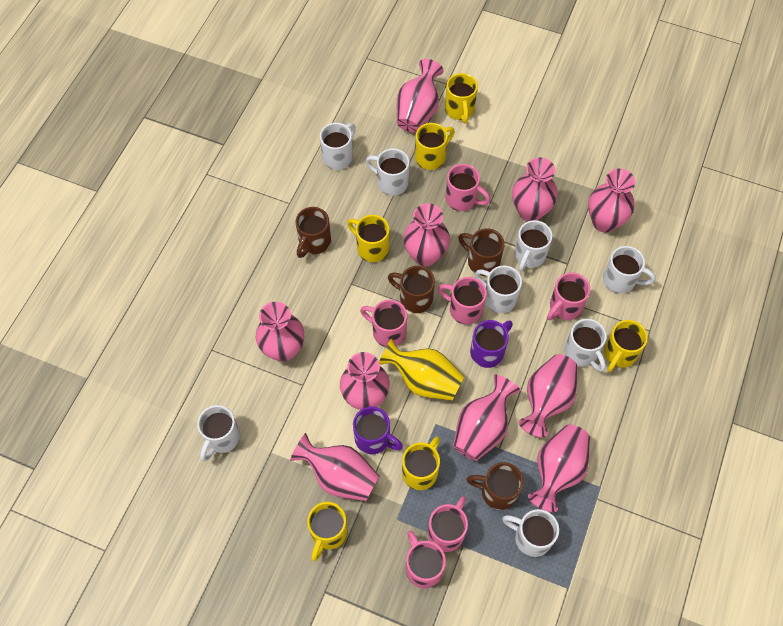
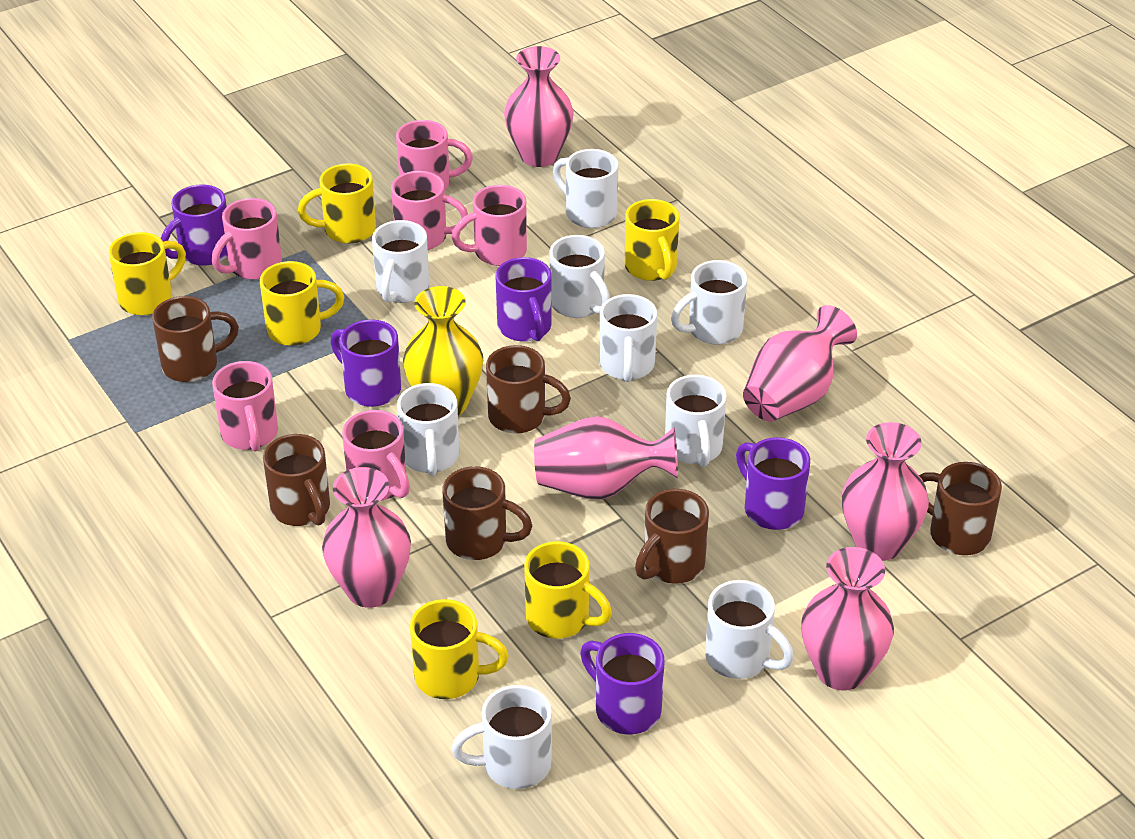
brown mug: 4 -> 6
pink vase: 10 -> 6
purple mug: 2 -> 5
white mug: 8 -> 9

